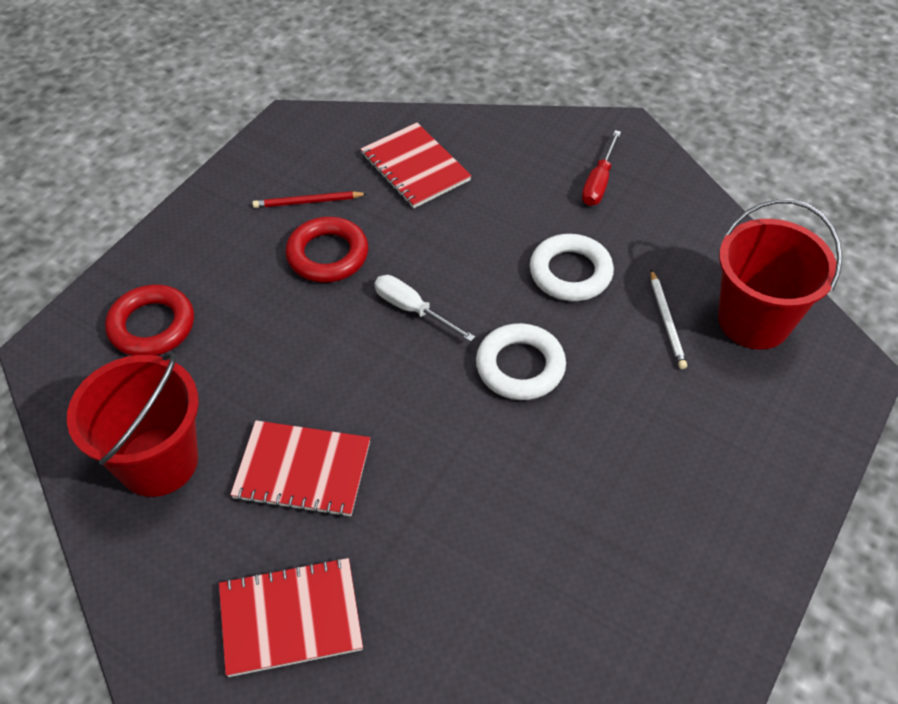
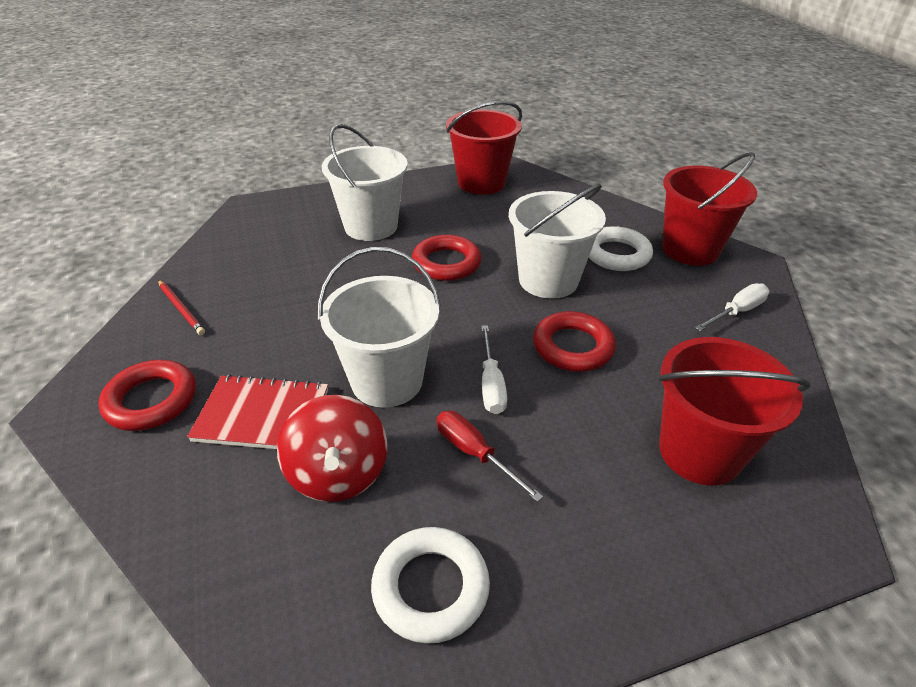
red bucket: 2 -> 3
red notebook: 3 -> 1
red ring: 2 -> 3
red spinning top: 0 -> 1
white bucket: 0 -> 3
white pencil: 1 -> 0
white screwdriver: 1 -> 2

